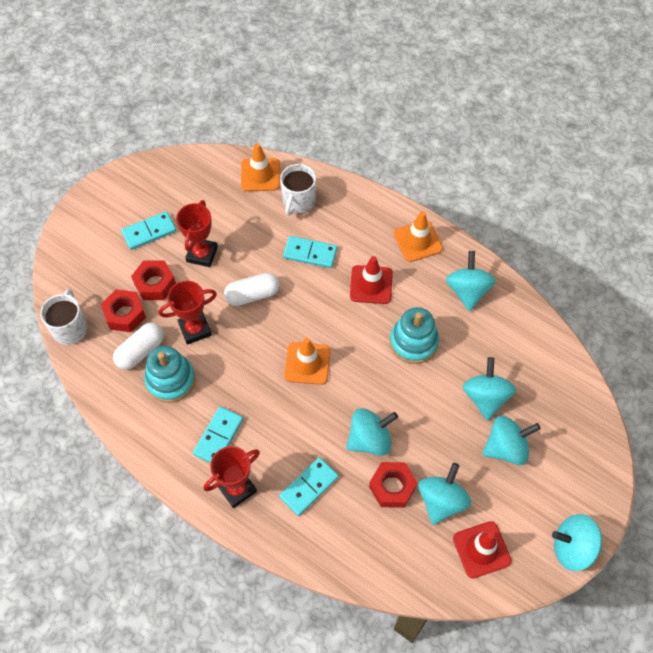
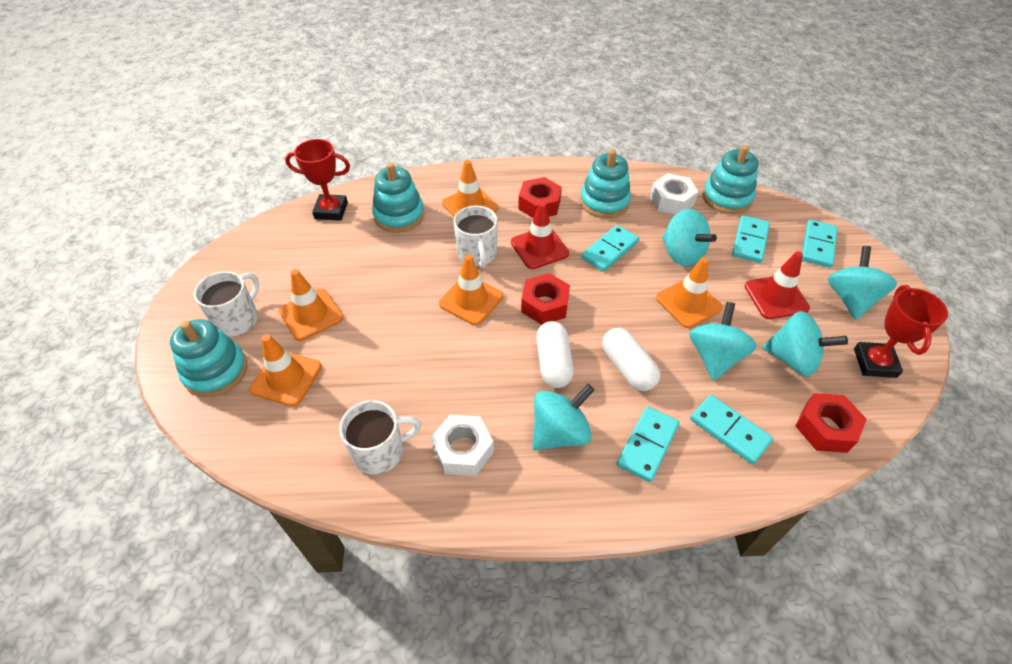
orange traffic cone: 3 -> 5
red trophy: 3 -> 2
turquoise domino: 4 -> 5
turquoise spinning top: 6 -> 5
turquoise stacking toy: 2 -> 4
white mug: 2 -> 3
white nut: 0 -> 2

